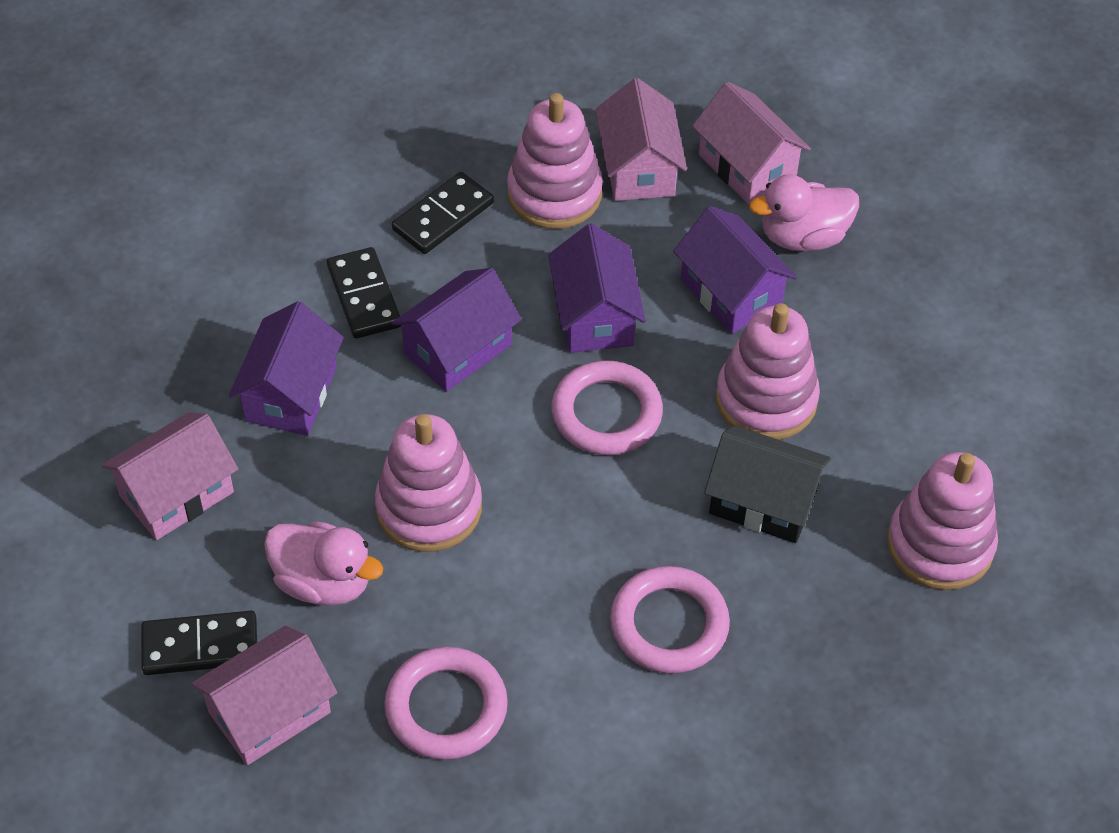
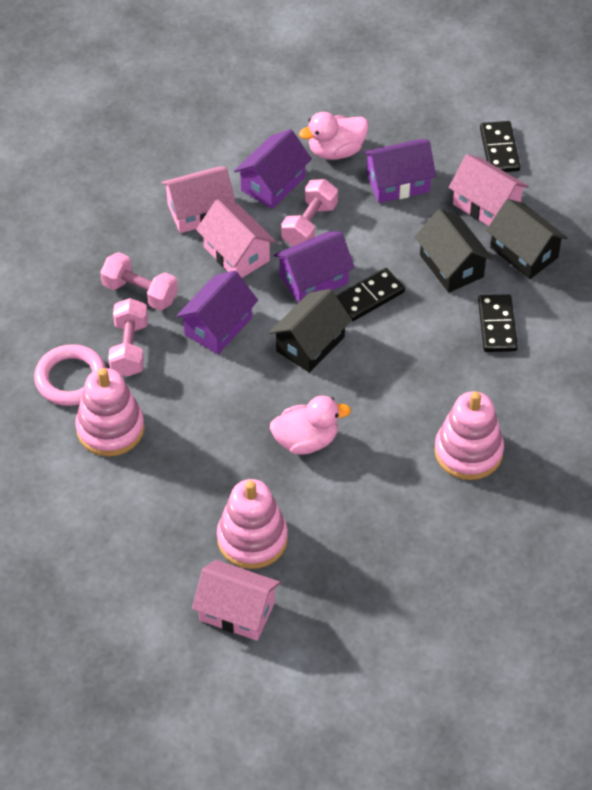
black house: 1 -> 3
pink dumbbell: 0 -> 3
pink ring: 3 -> 1
pink stacking toy: 4 -> 3

